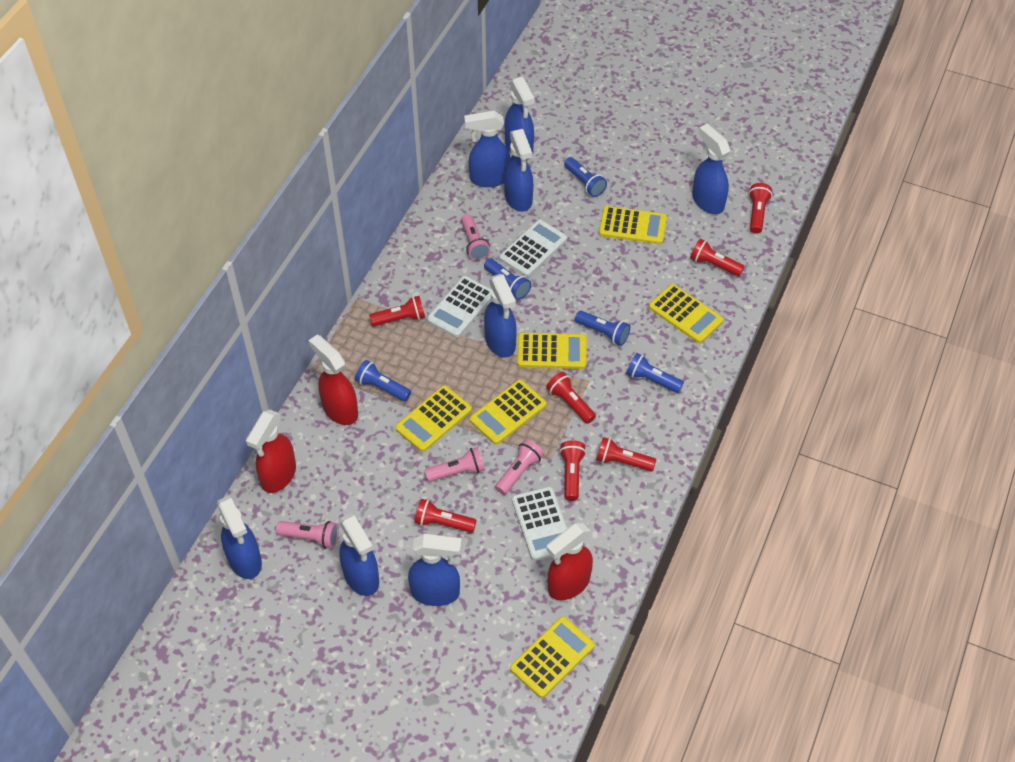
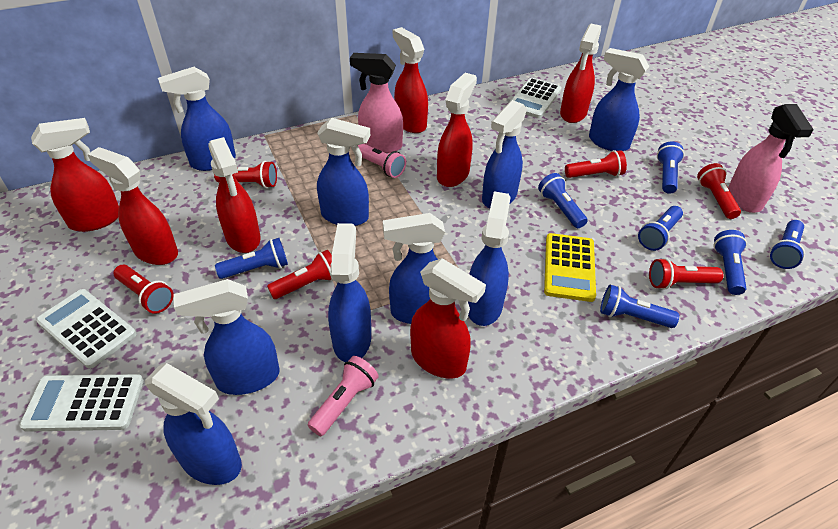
blue flashlight: 5 -> 7
blue spray bottle: 8 -> 9
pink flashlight: 4 -> 2
pink spray bottle: 0 -> 2
red flashlight: 7 -> 6
red spray bottle: 3 -> 7
yellow calculator: 6 -> 1

